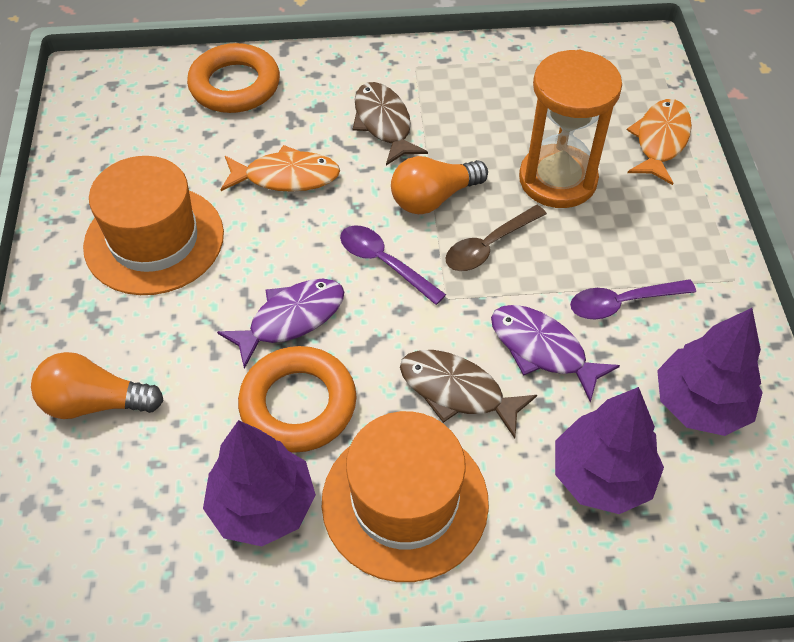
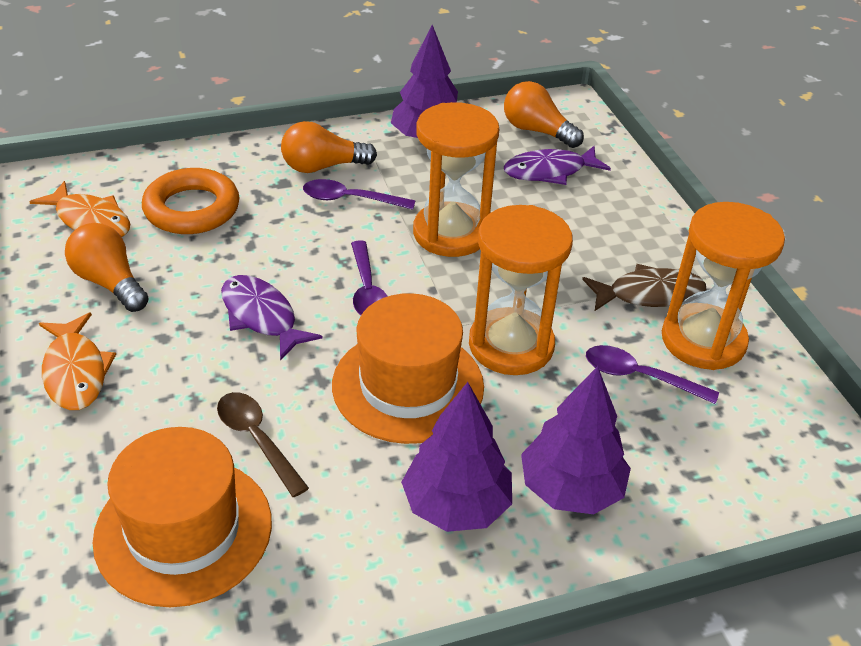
brown fish: 2 -> 1
orange hourglass: 1 -> 3
orange light bulb: 2 -> 3
orange ring: 2 -> 1
purple spoon: 2 -> 3

